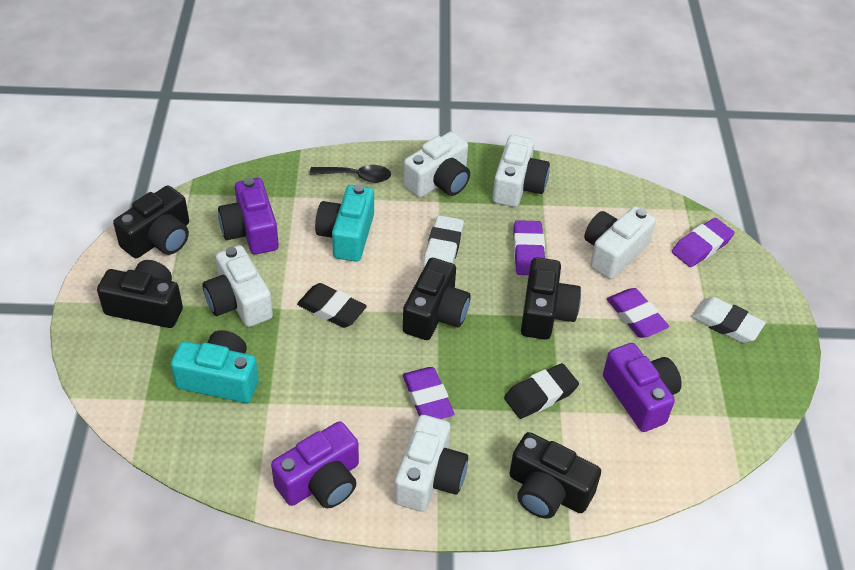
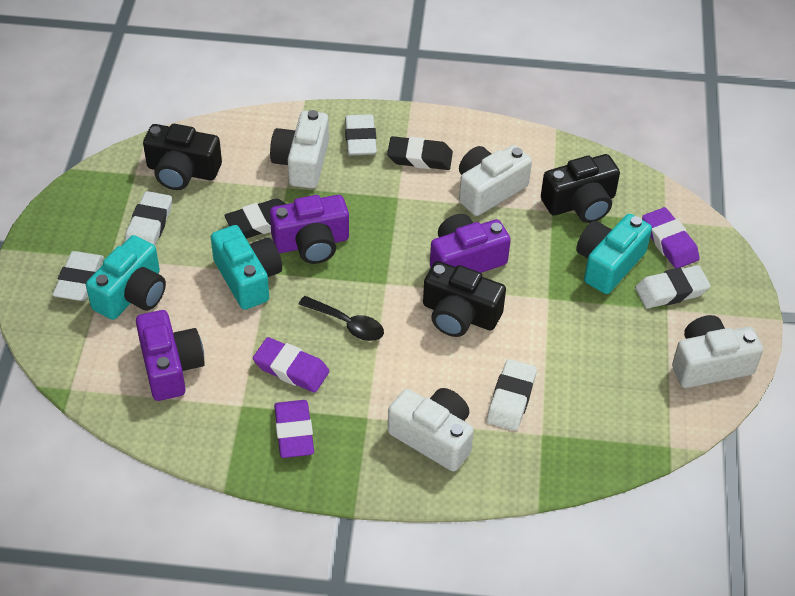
black camera: 5 -> 3
purple eraser: 4 -> 3
turquoise camera: 2 -> 3
white camera: 5 -> 4
white eraser: 2 -> 5

